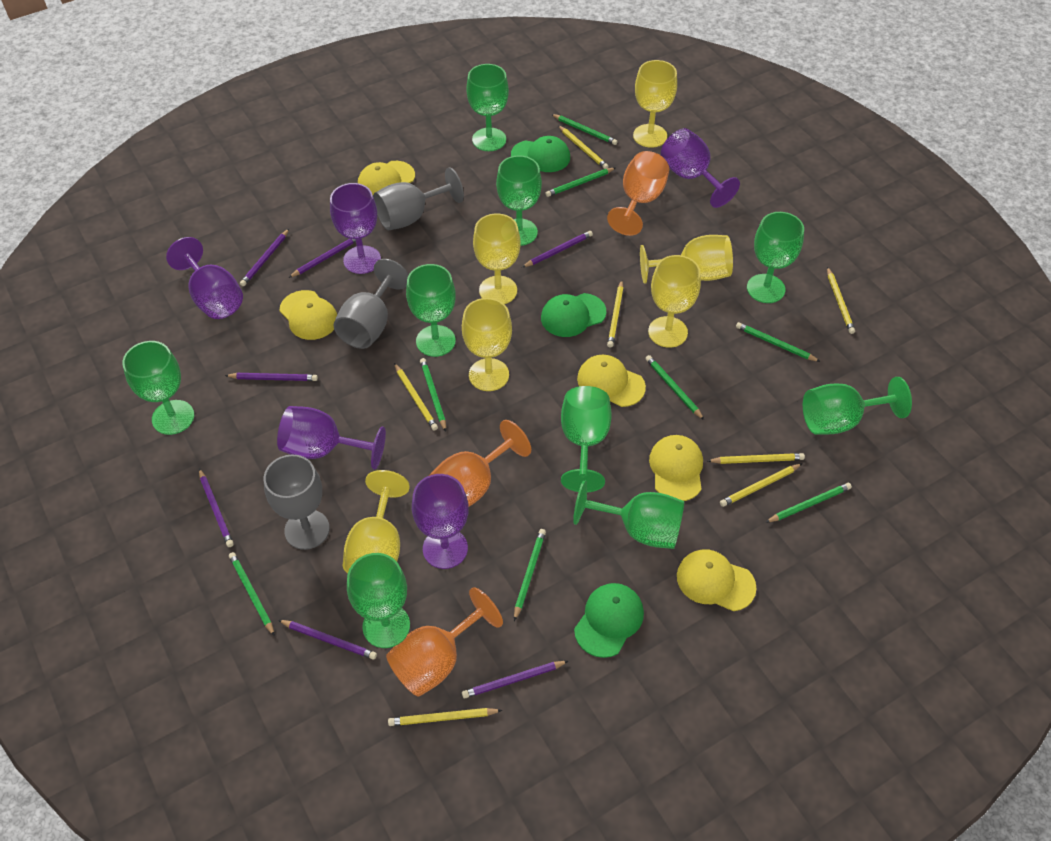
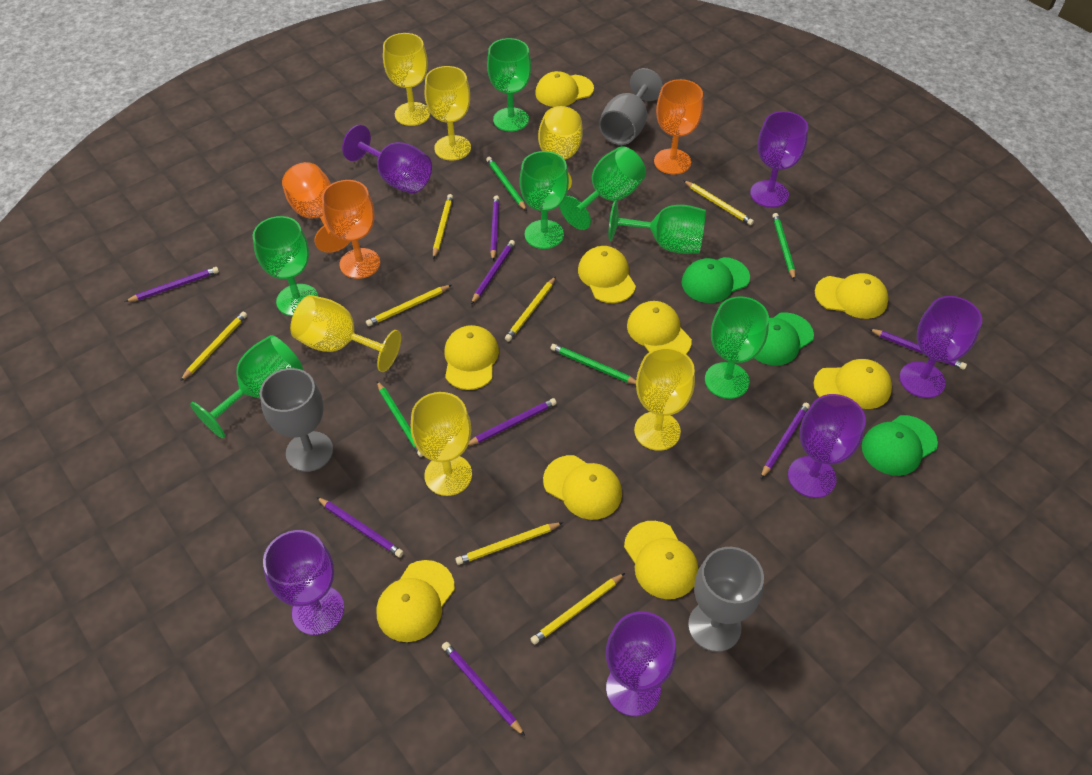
green goblet: 9 -> 7
green pencil: 8 -> 4
purple goblet: 5 -> 6
purple pencil: 7 -> 8
yellow cap: 5 -> 9

